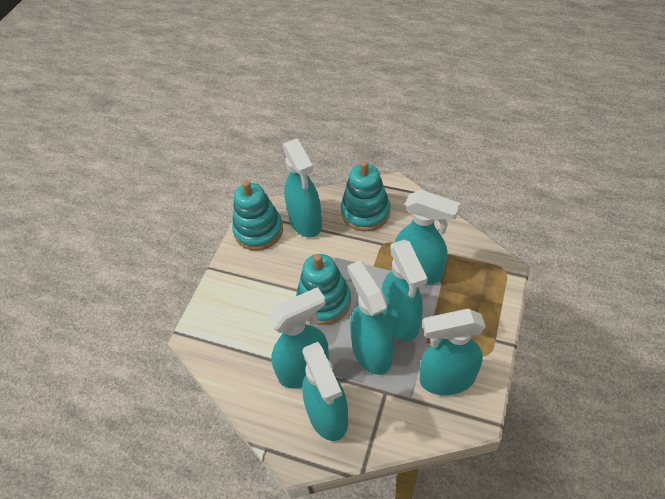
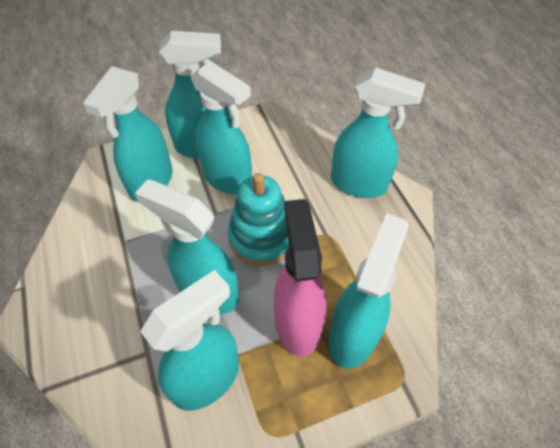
pink spray bottle: 0 -> 1
turquoise stacking toy: 3 -> 1

